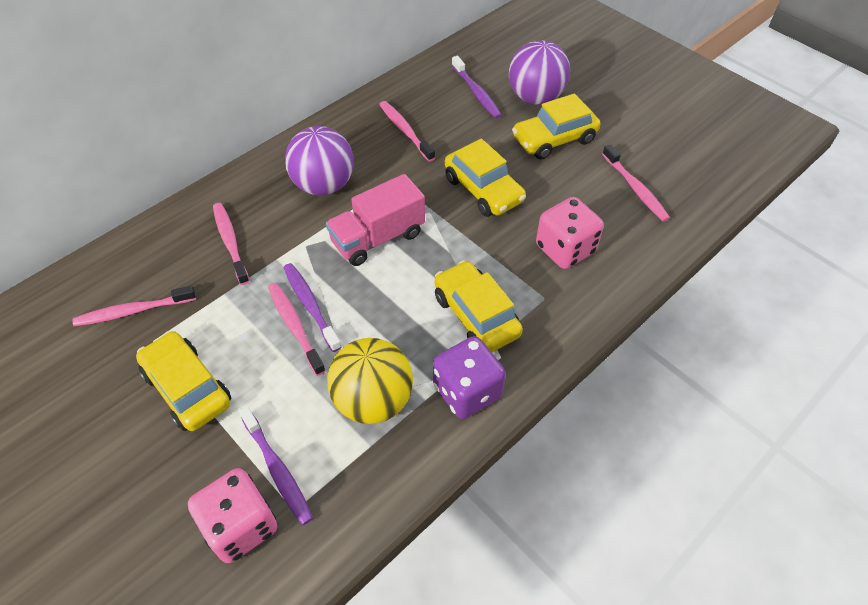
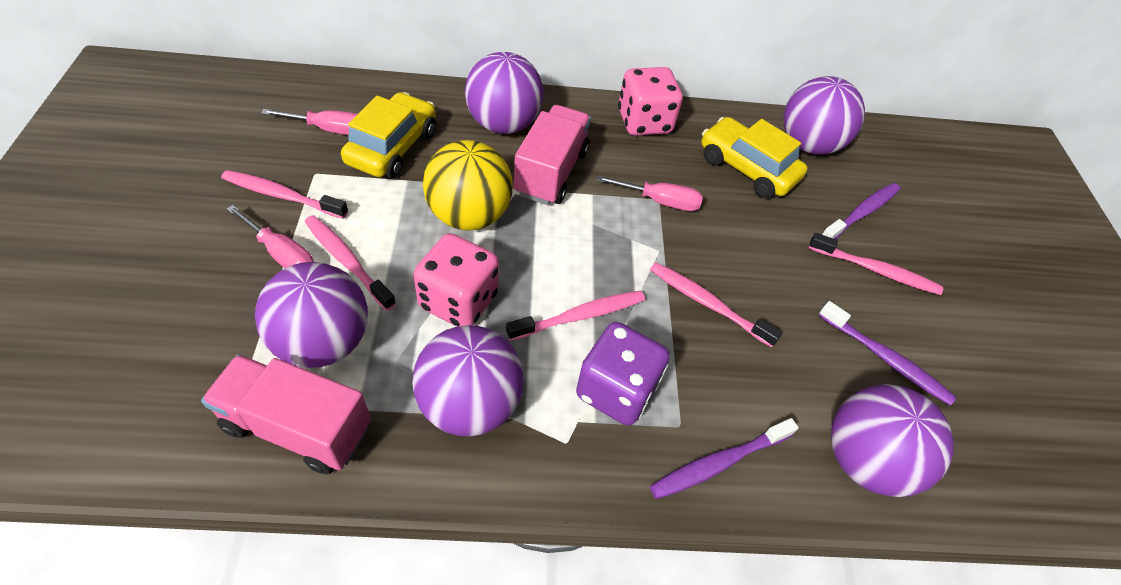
pink screwdriver: 0 -> 3
pink truck: 1 -> 2
purple ball: 2 -> 5
yellow car: 4 -> 2

